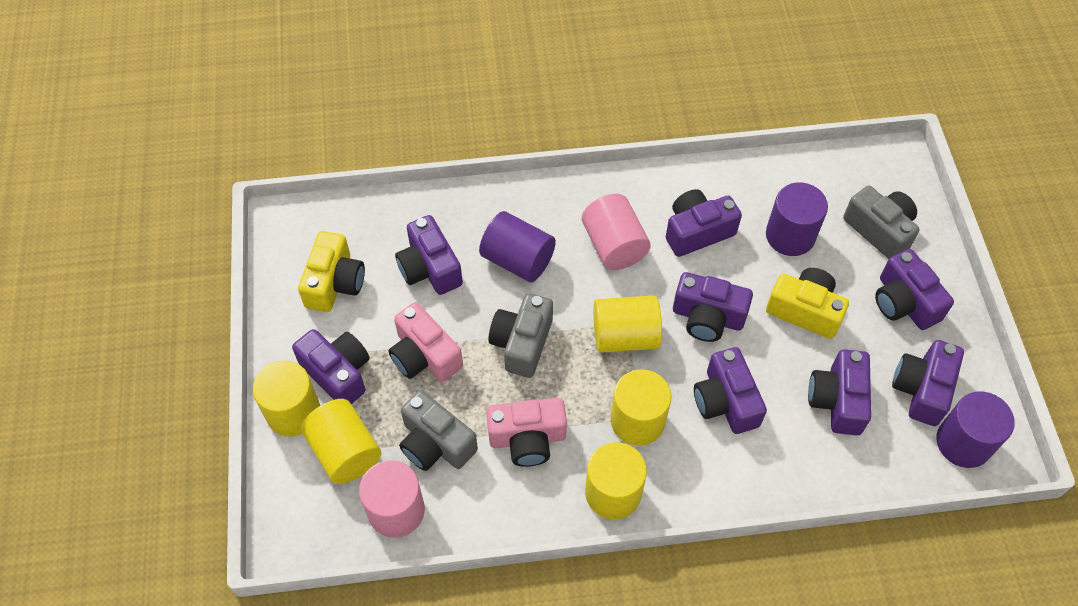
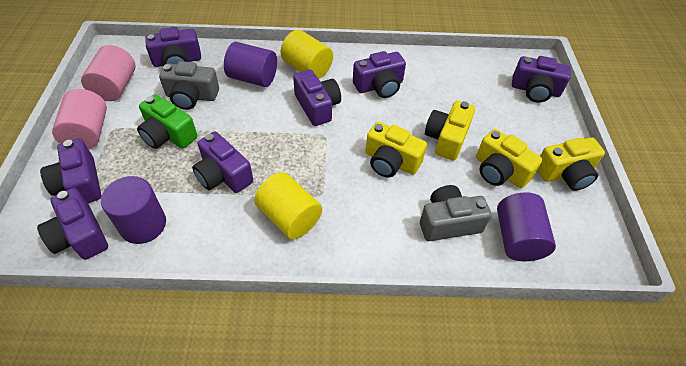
green camera: 0 -> 1
grey camera: 3 -> 2
pink camera: 2 -> 0
purple camera: 8 -> 7
yellow camera: 2 -> 4
yellow cylinder: 5 -> 2

